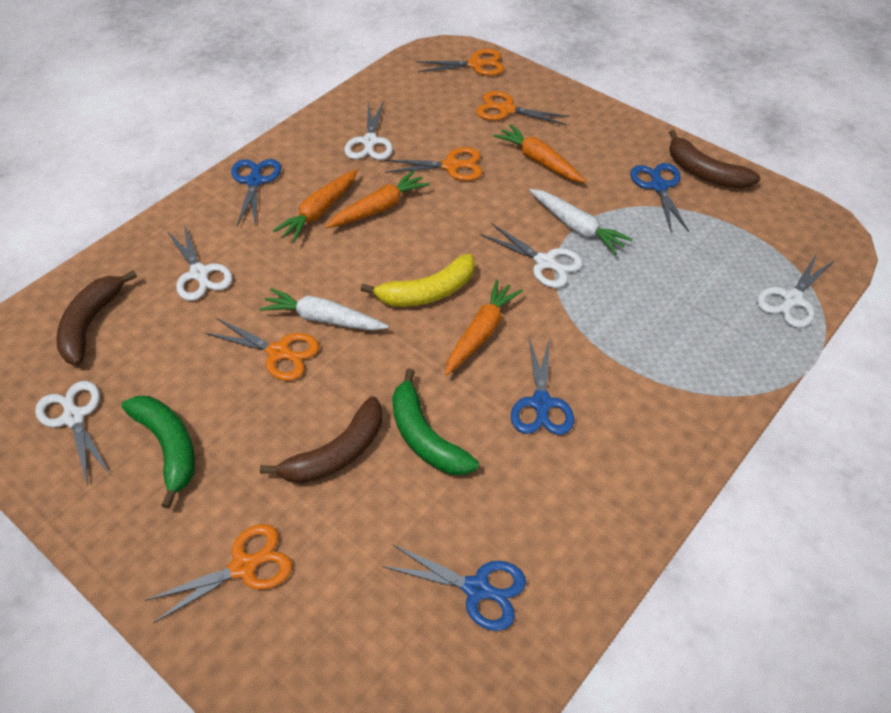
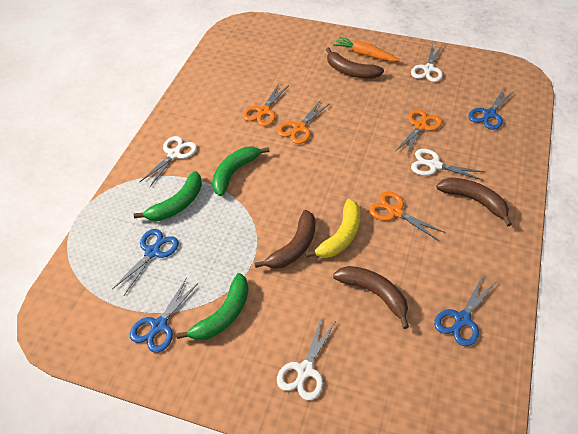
brown banana: 3 -> 4
green banana: 2 -> 3
orange carrot: 4 -> 1
orange scissors: 5 -> 4
white carrot: 2 -> 0
white scissors: 5 -> 4

